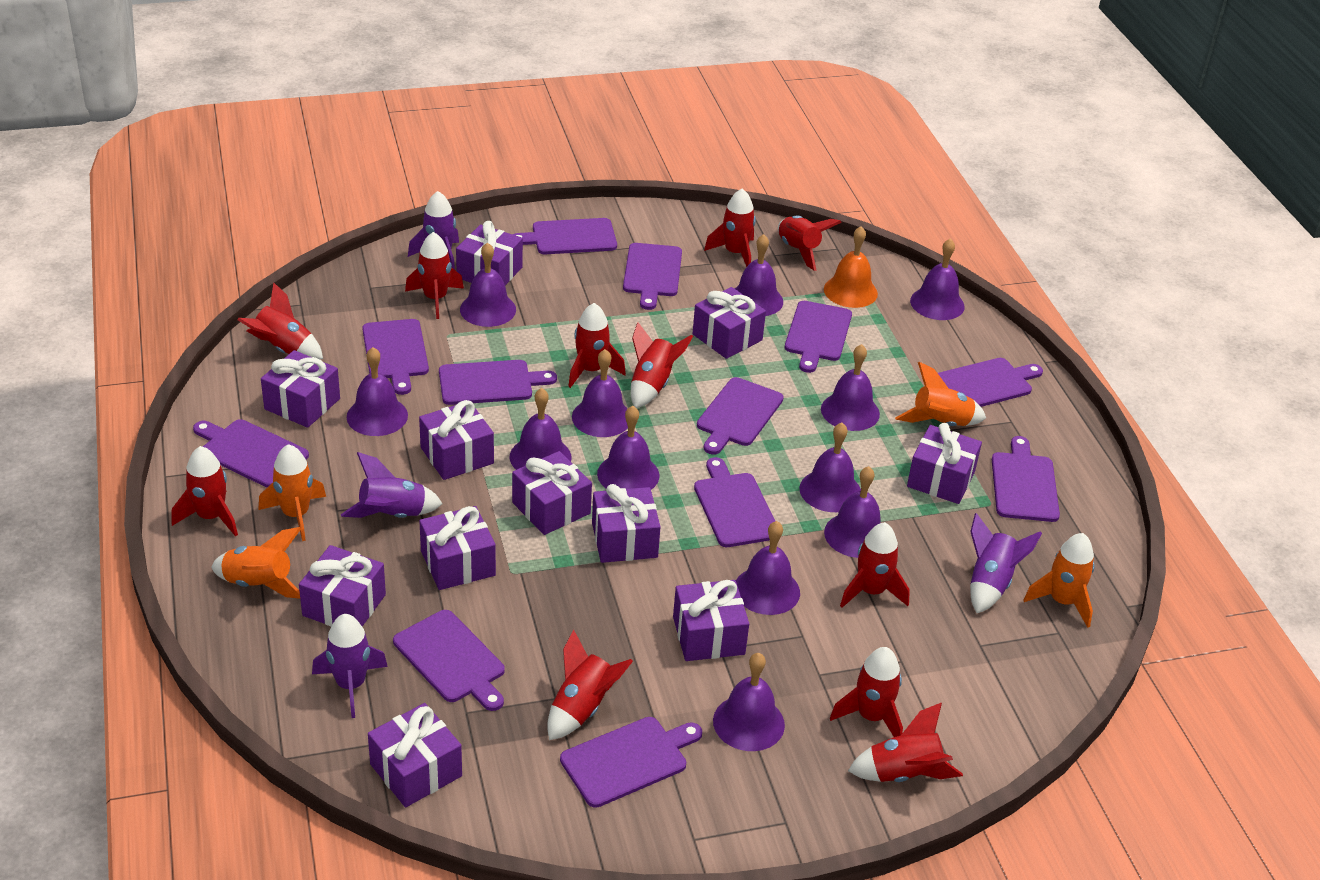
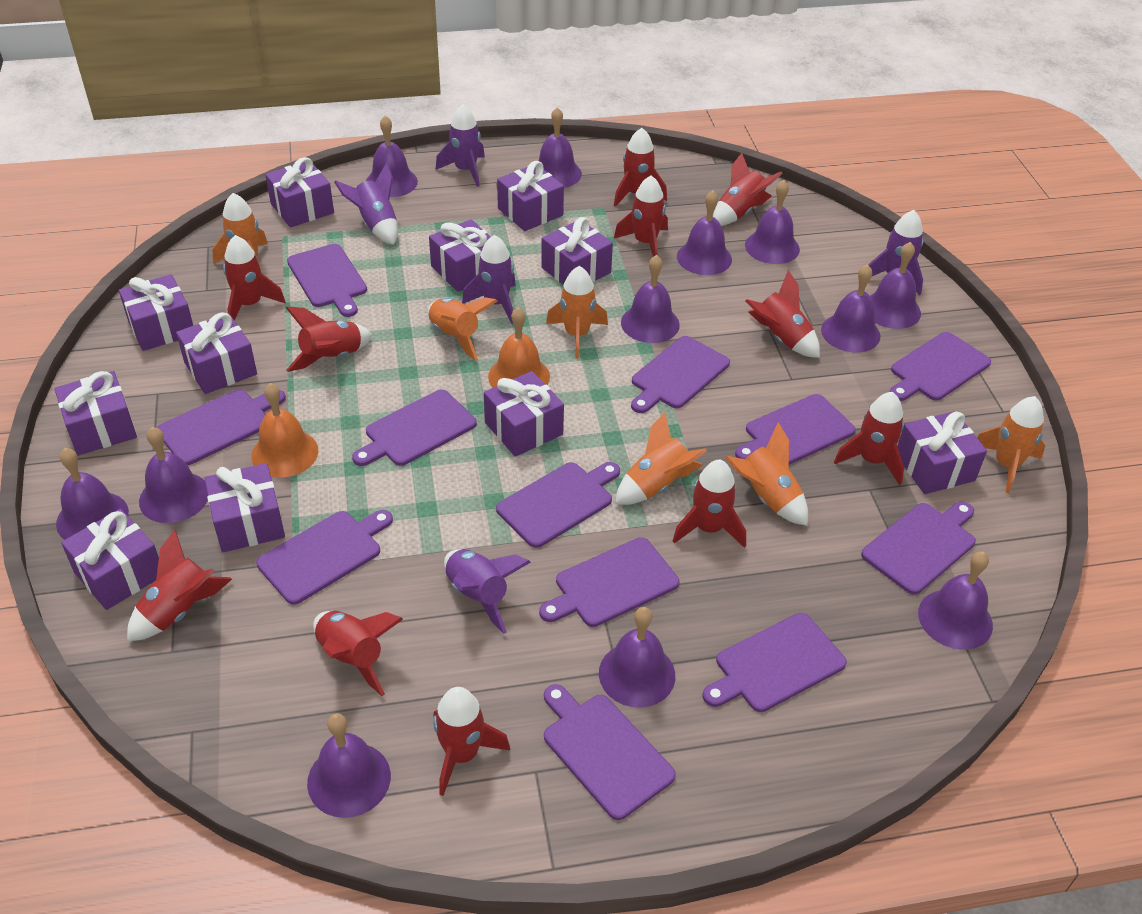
orange bell: 1 -> 2
orange rocket: 4 -> 6
purple rocket: 4 -> 5

